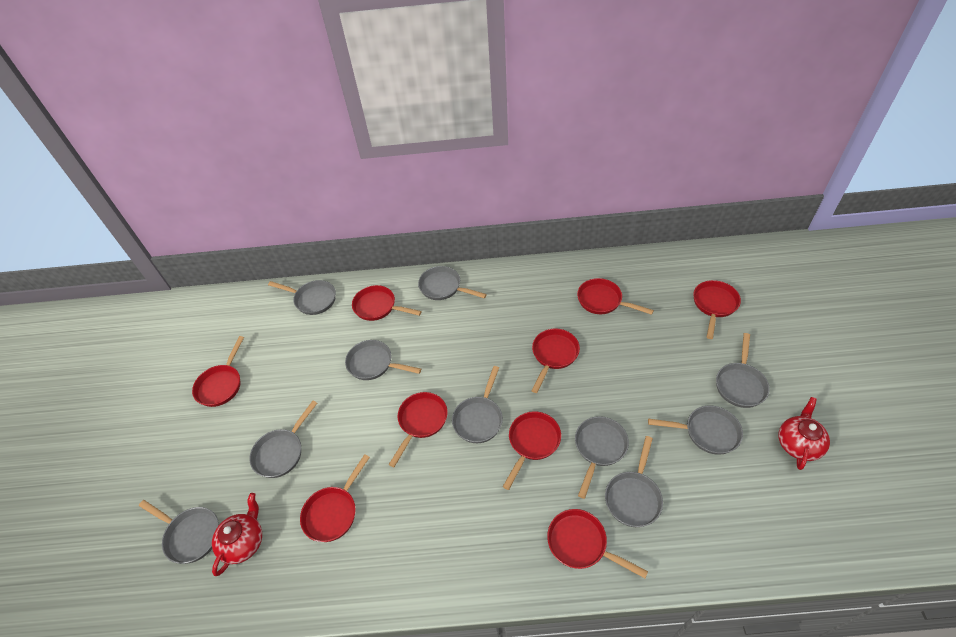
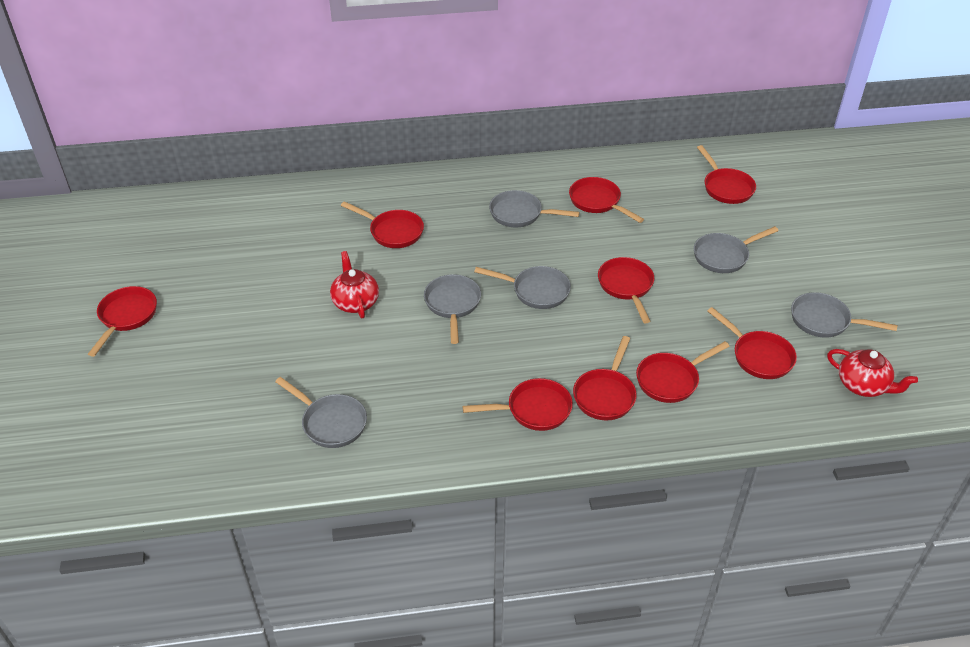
grey pan: 10 -> 6

